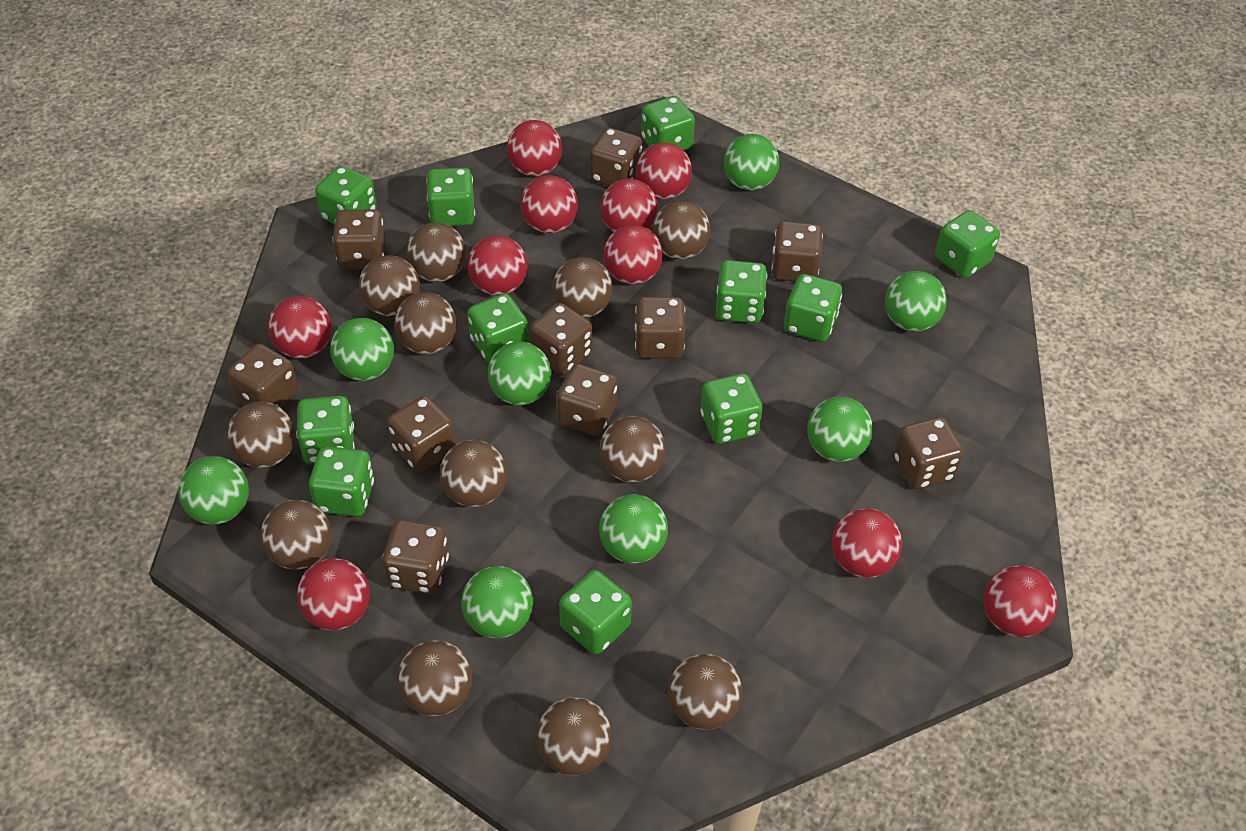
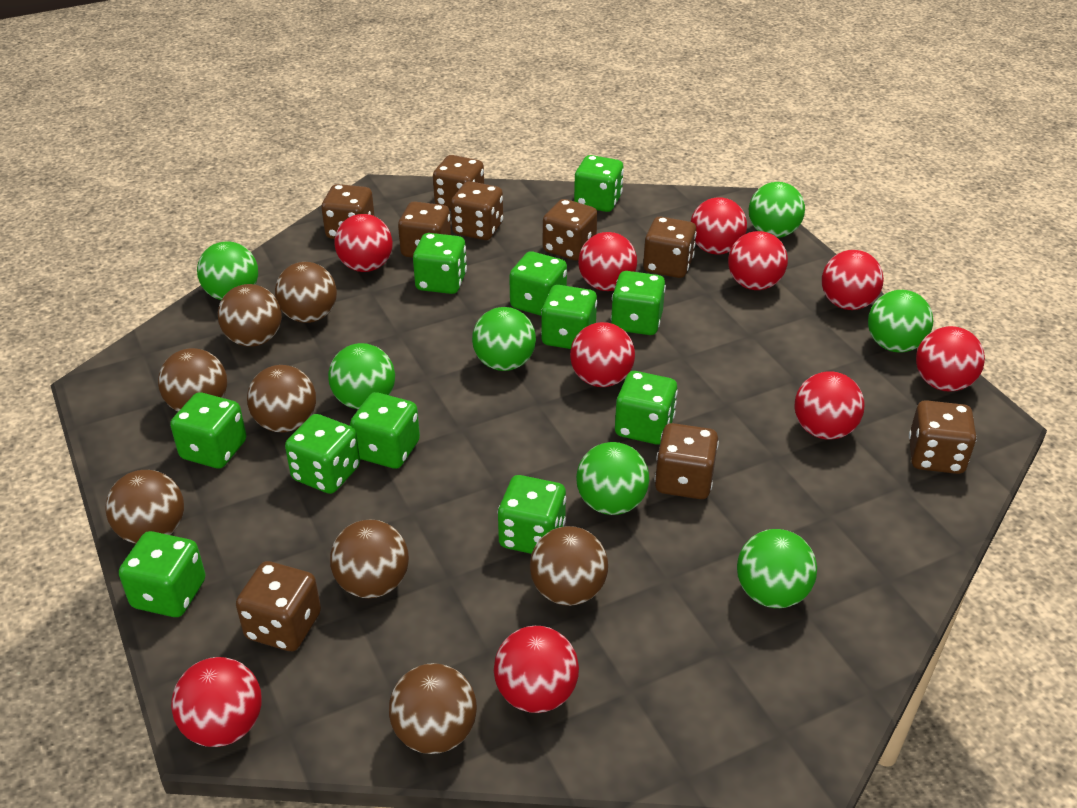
brown ball: 12 -> 8
brown dice: 10 -> 9
green ball: 8 -> 7

